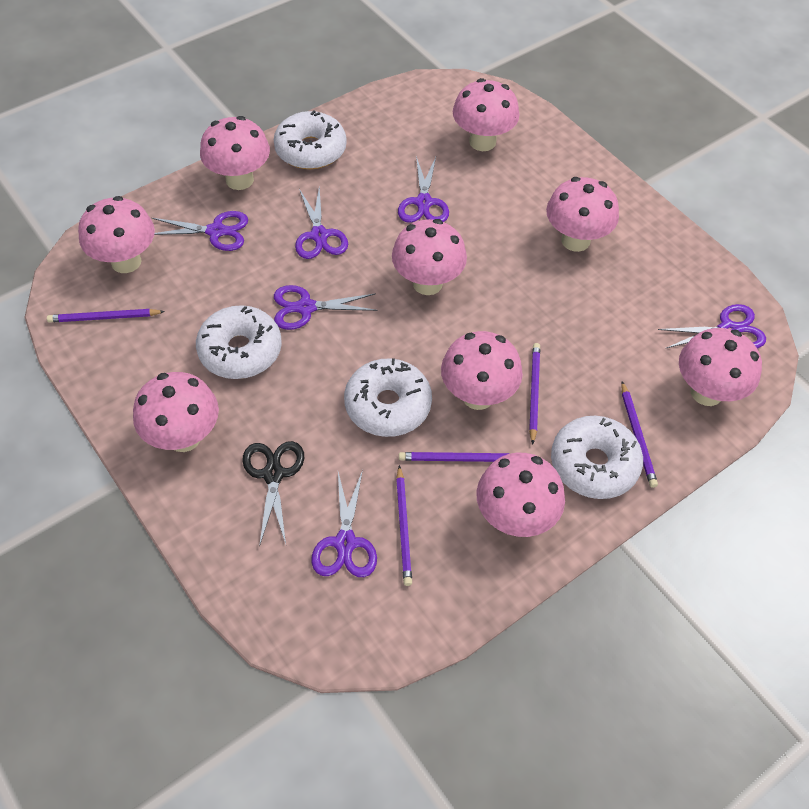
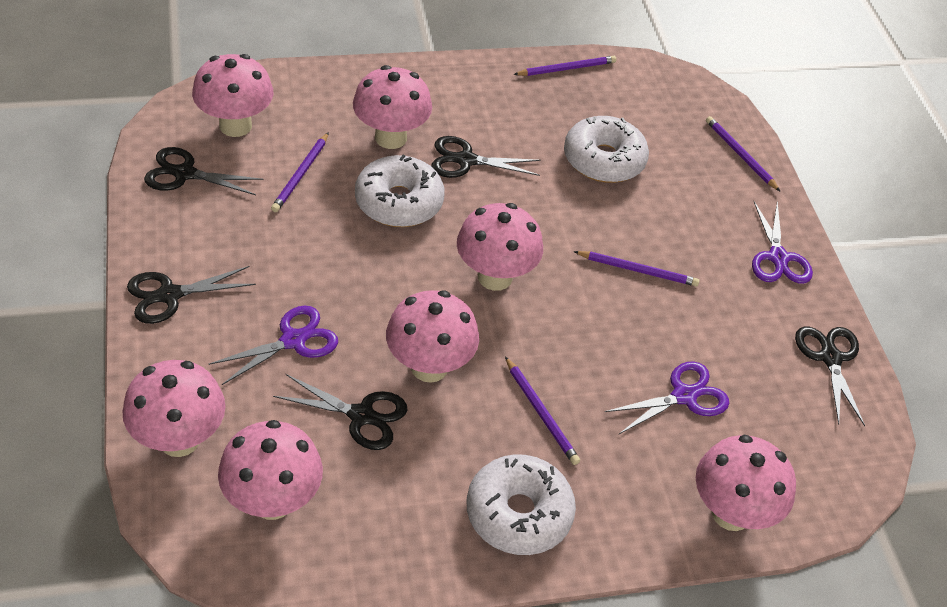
black scissors: 1 -> 5
pink mushroom: 9 -> 7
purple scissors: 6 -> 3
white donut: 4 -> 3

